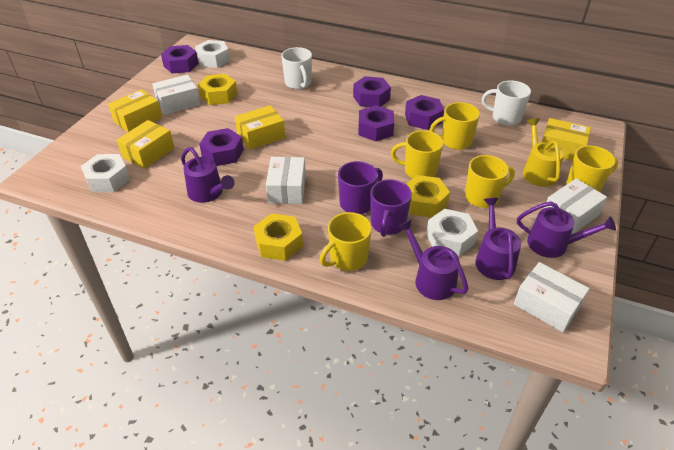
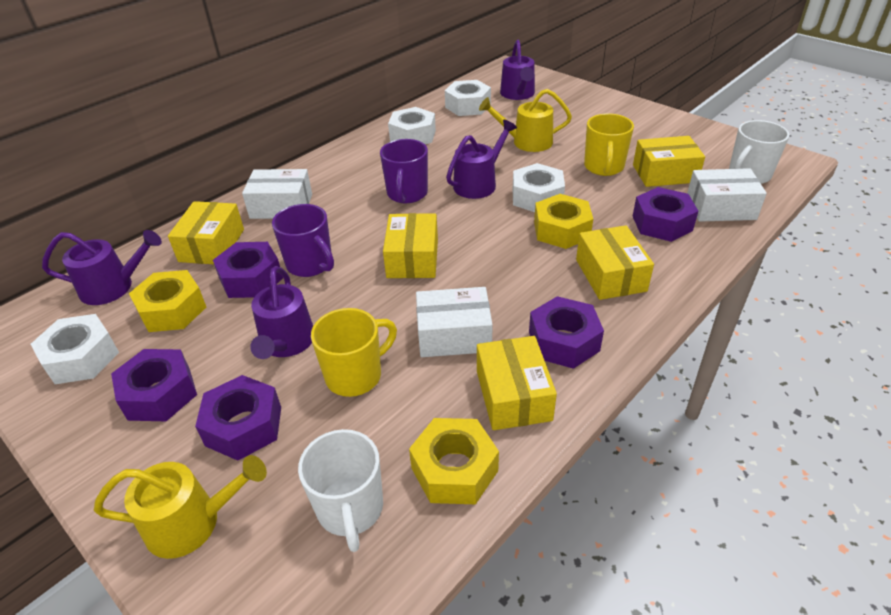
white box: 4 -> 3
white nut: 3 -> 4
yellow box: 4 -> 5
yellow mug: 5 -> 2
yellow watering can: 1 -> 2

